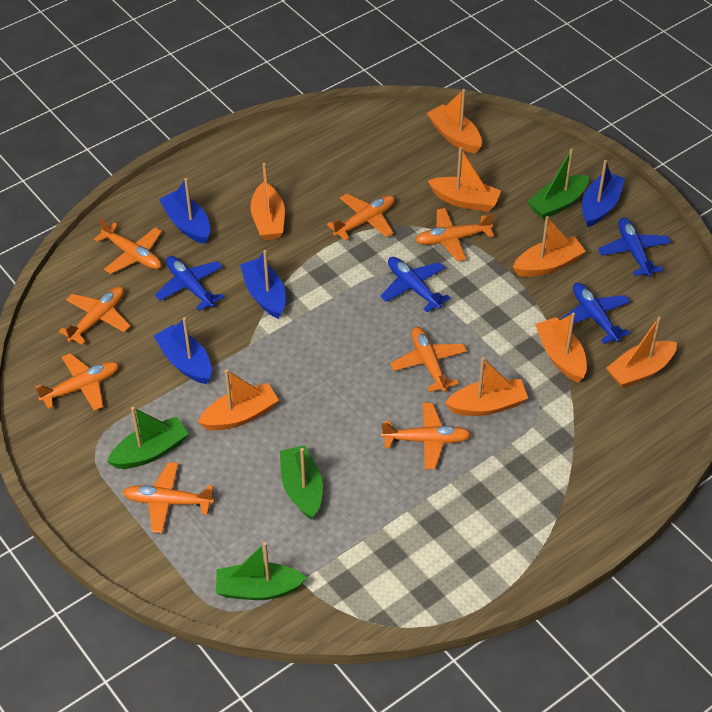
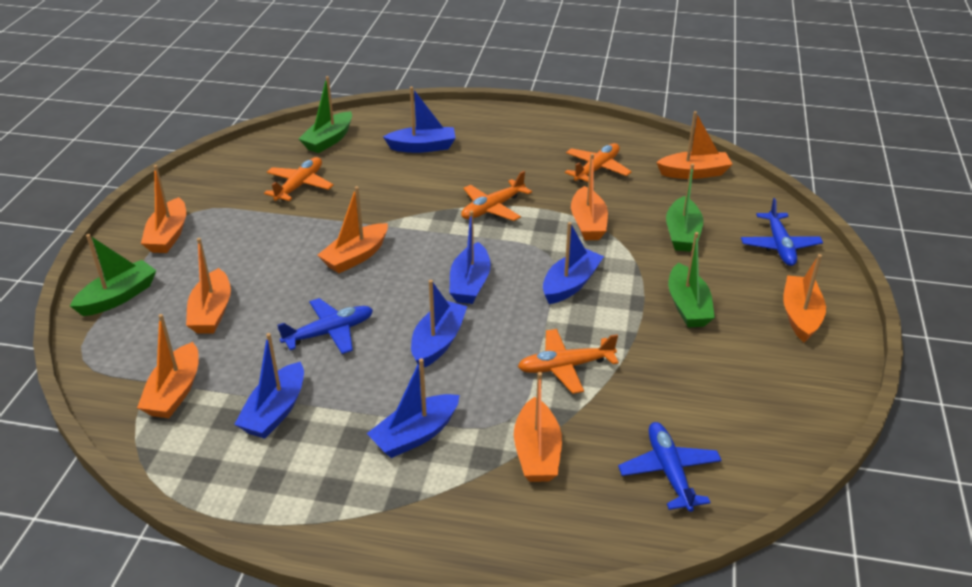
blue boat: 4 -> 6
blue plane: 4 -> 3
orange plane: 8 -> 4

